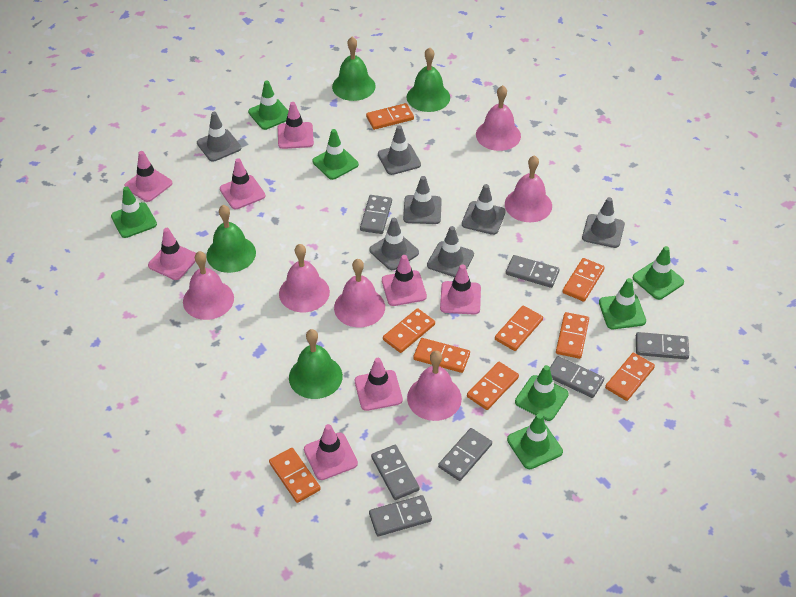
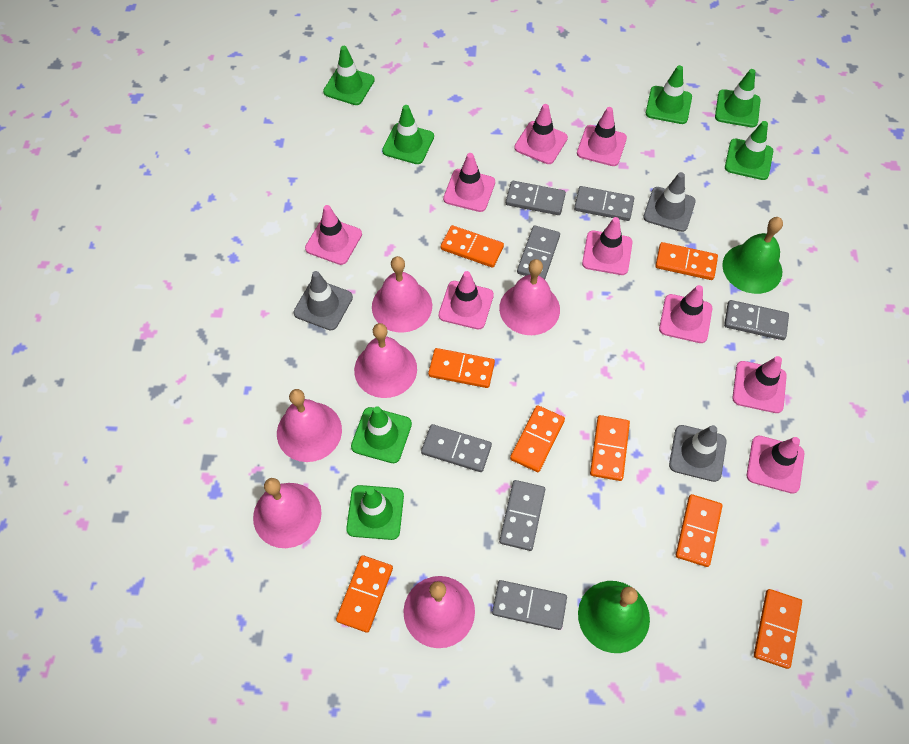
green bell: 4 -> 2
grey traffic cone: 7 -> 3
orange domino: 9 -> 8
pink traffic cone: 8 -> 9

